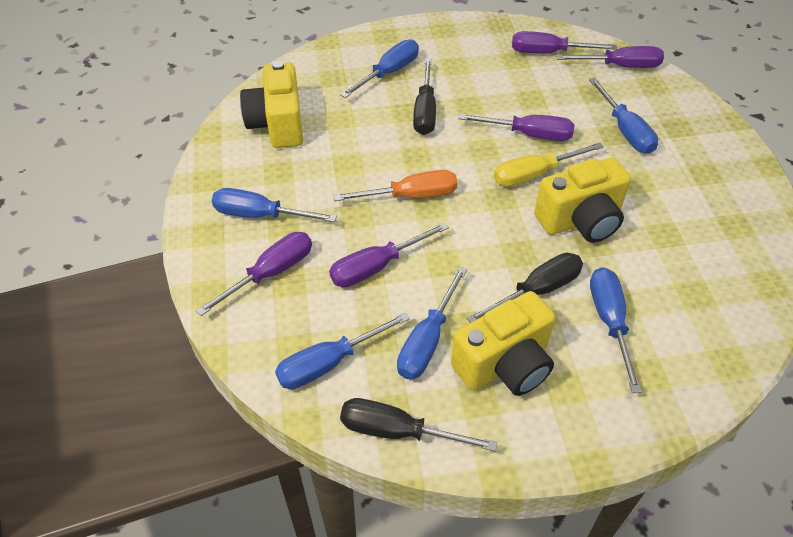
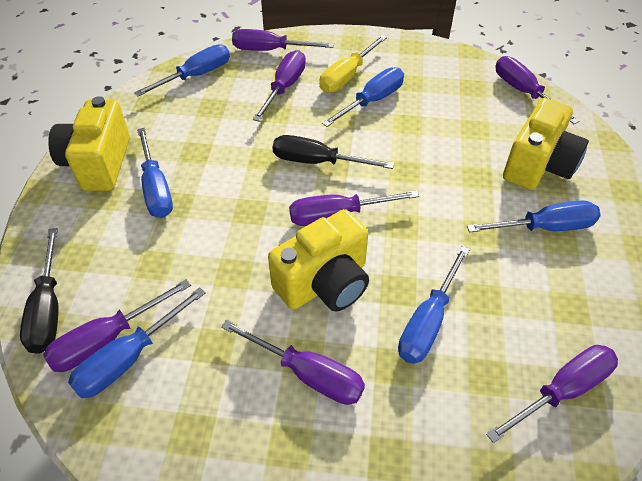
black screwdriver: 3 -> 2
orange screwdriver: 1 -> 0
purple screwdriver: 5 -> 7

